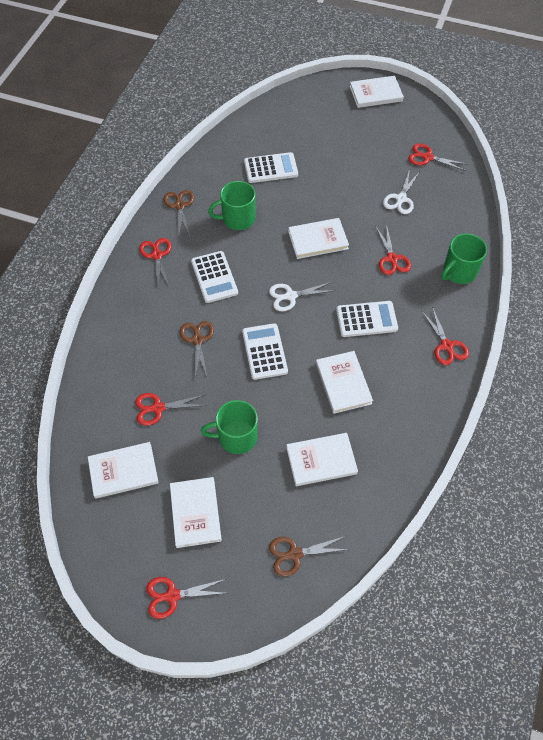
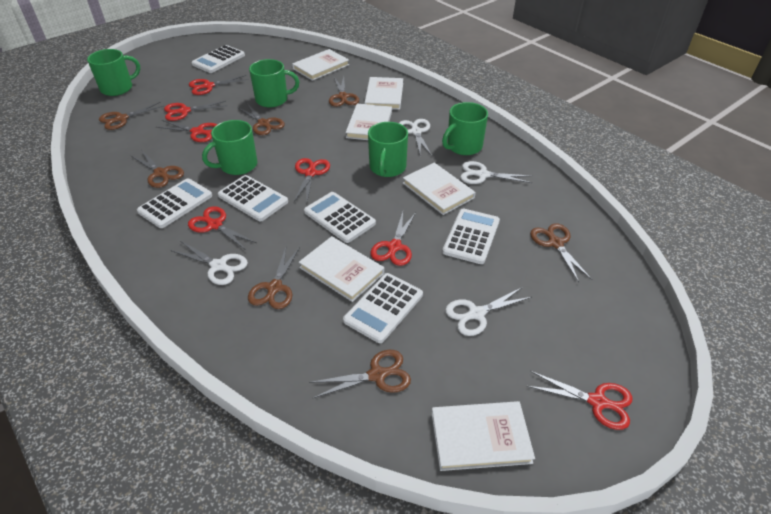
brown scissors: 3 -> 7
green mug: 3 -> 5
red scissors: 6 -> 7
white calculator: 4 -> 6
white scissors: 2 -> 4

